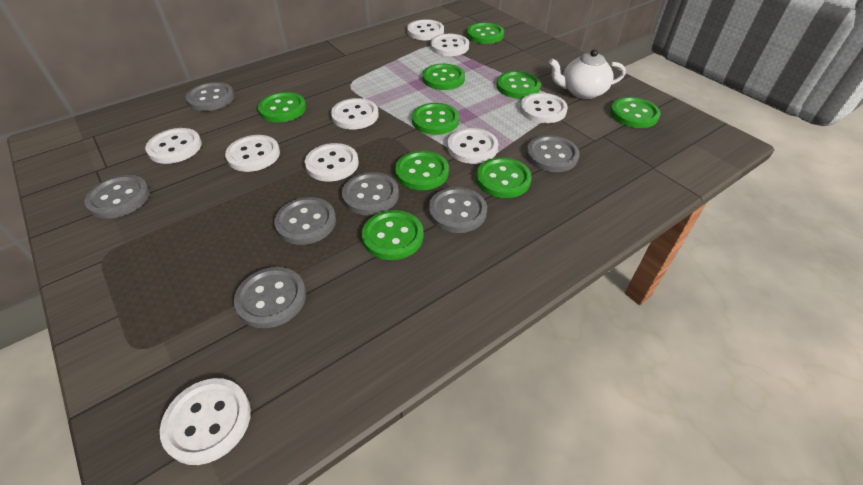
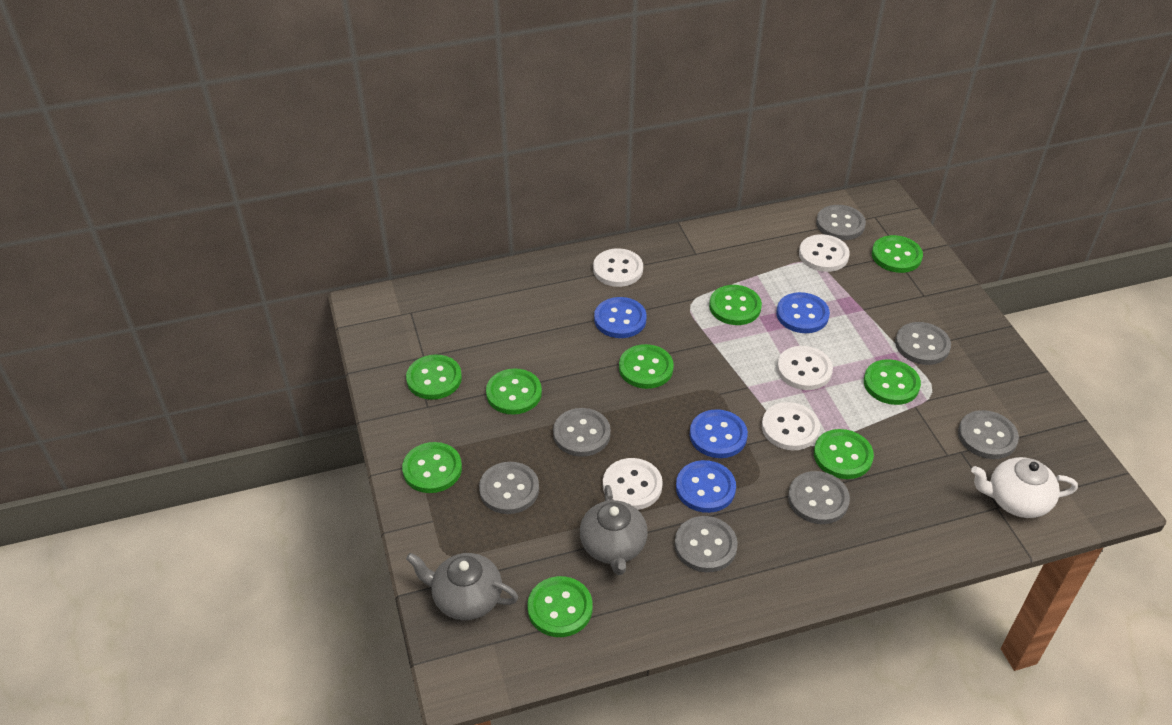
blue button: 0 -> 4
grey teapot: 0 -> 2
white button: 9 -> 5

